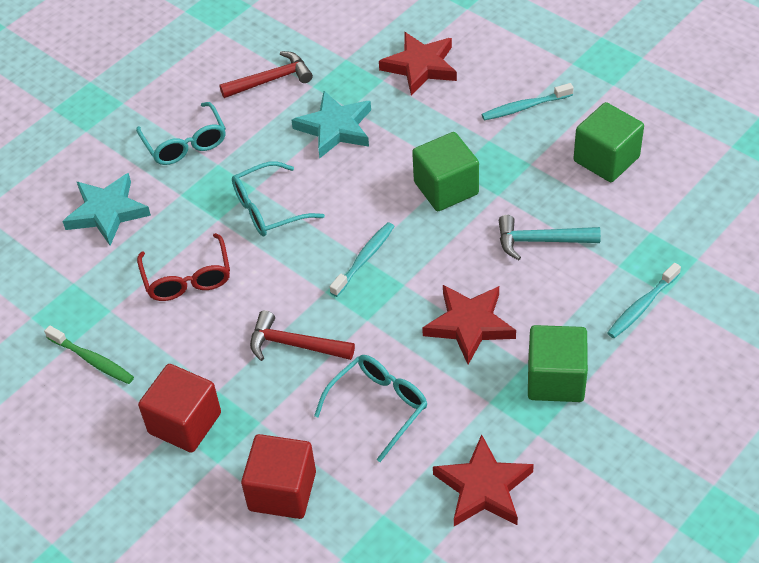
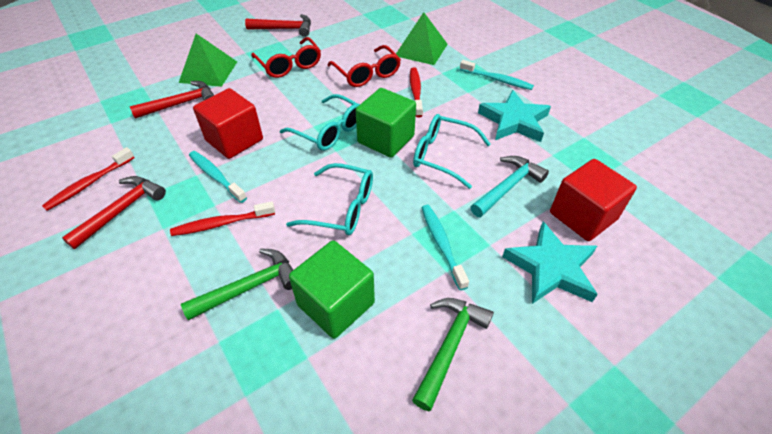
green cube: 3 -> 2
green hammer: 0 -> 2
green pyramid: 0 -> 2
green toothbrush: 1 -> 0
red glasses: 1 -> 2
red hammer: 2 -> 3
red star: 3 -> 0
red toothbrush: 0 -> 3

